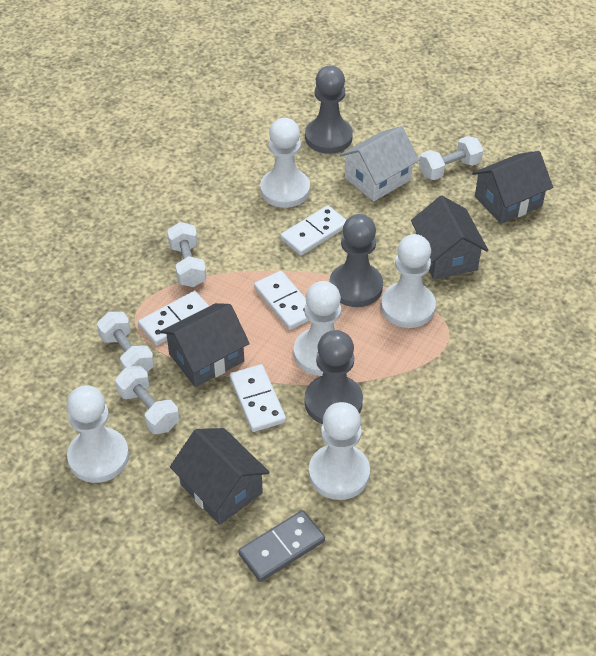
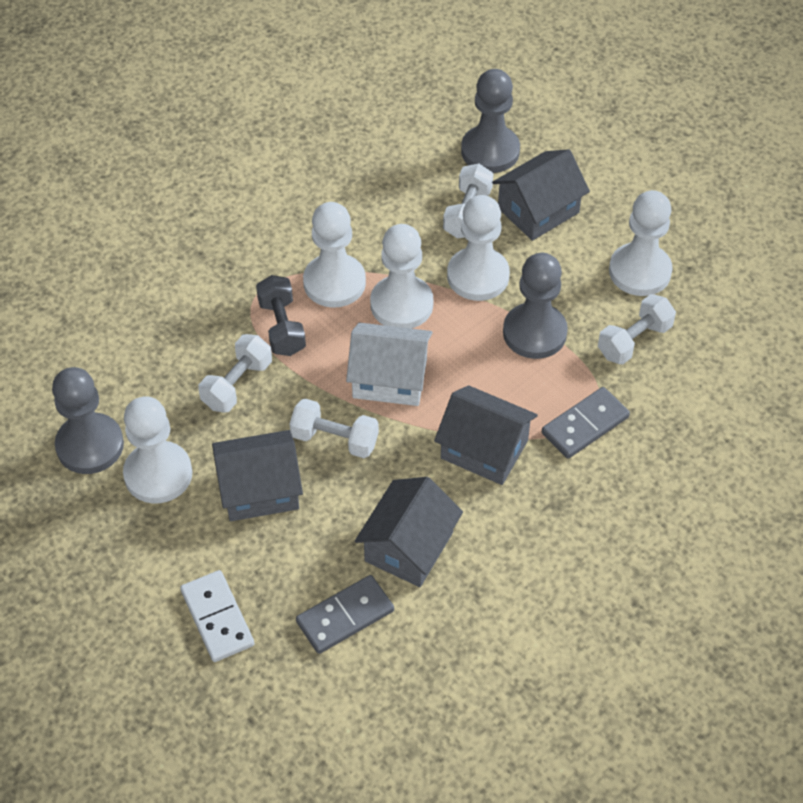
grey domino: 1 -> 2
grey dumbbell: 0 -> 1
white domino: 4 -> 1

